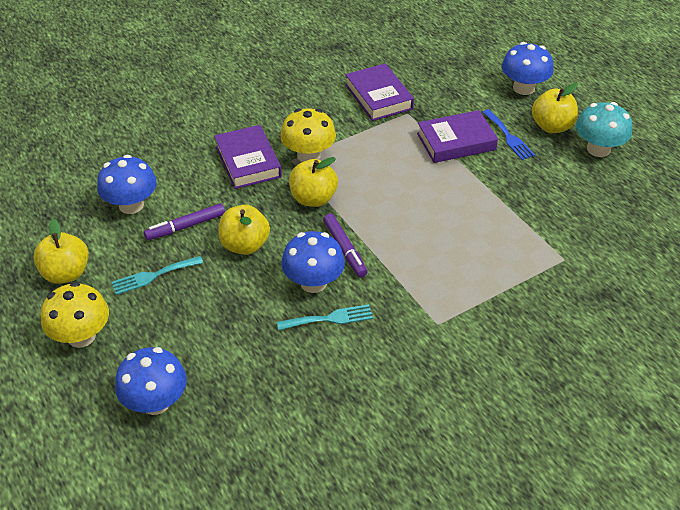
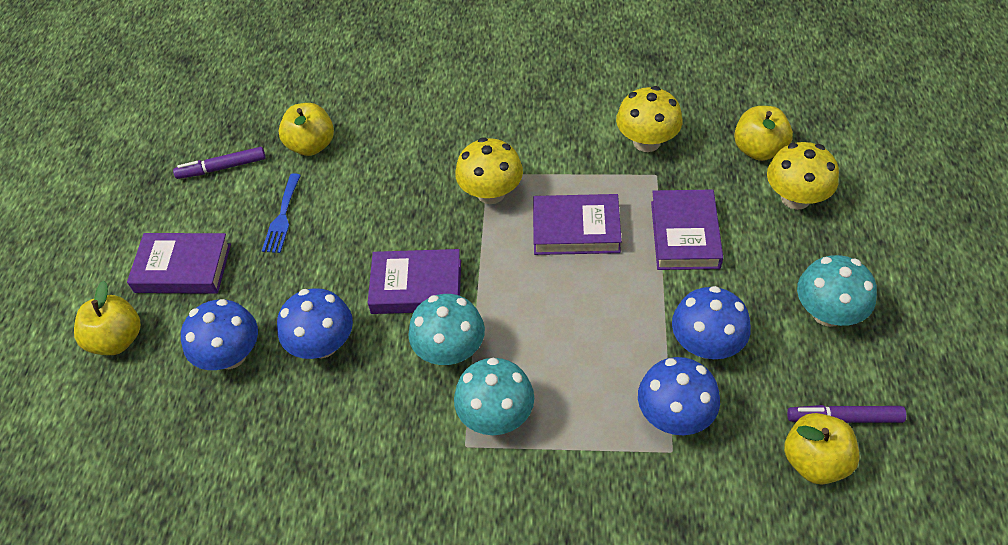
purple book: 3 -> 4
turquoise fork: 2 -> 0
turquoise mushroom: 1 -> 3
yellow mushroom: 2 -> 3

